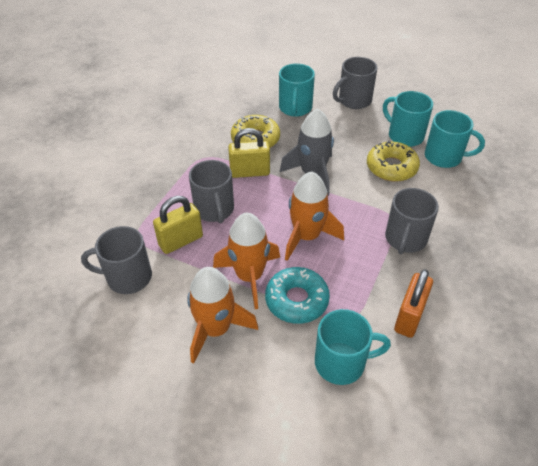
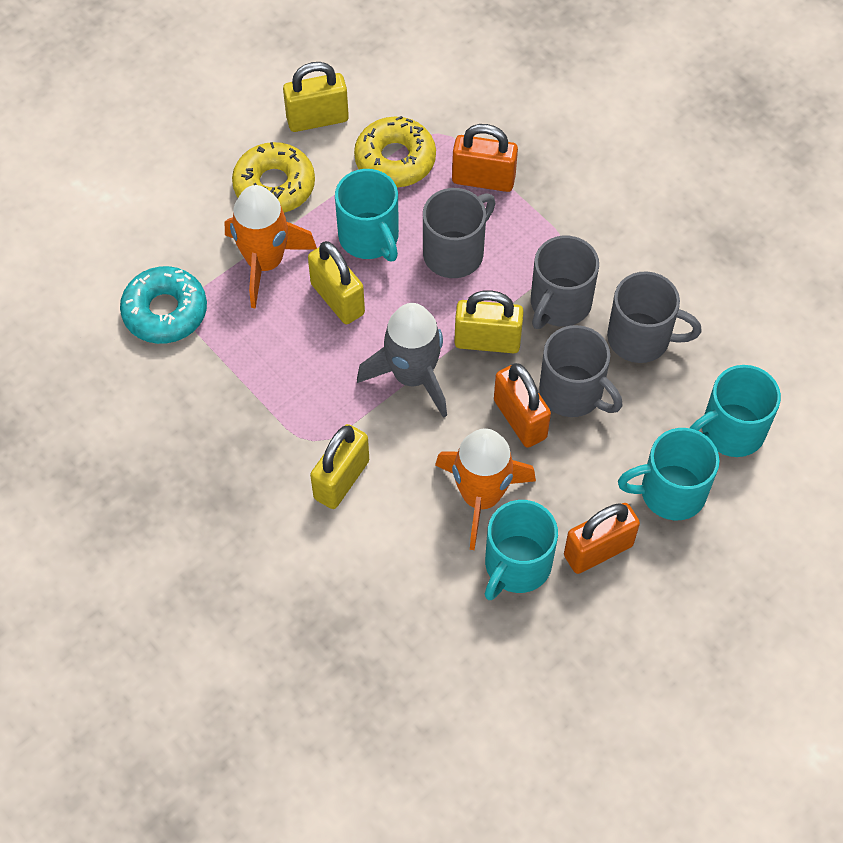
orange padlock: 1 -> 3
orange rocket: 3 -> 2
yellow padlock: 2 -> 4

